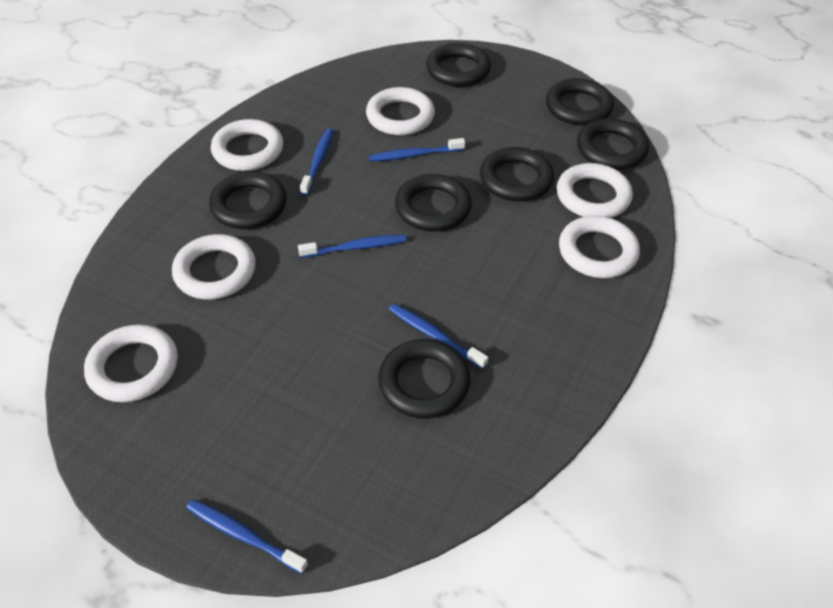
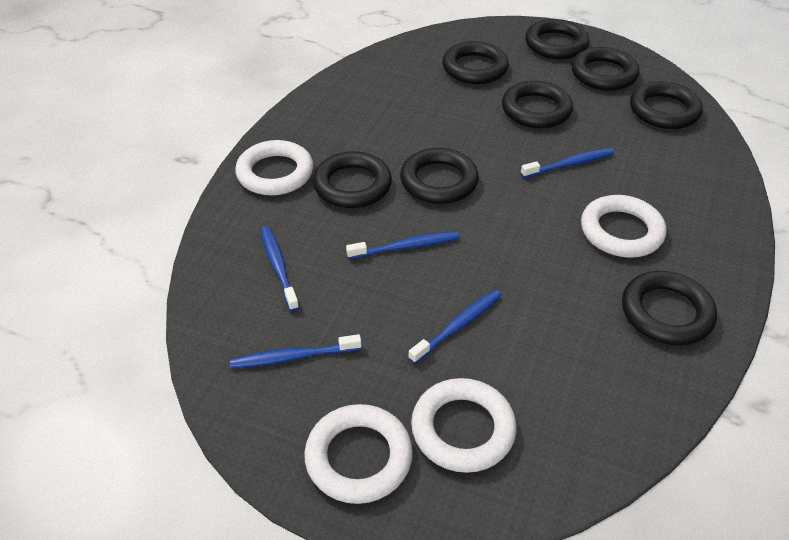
black ring: 7 -> 8
white ring: 6 -> 4

